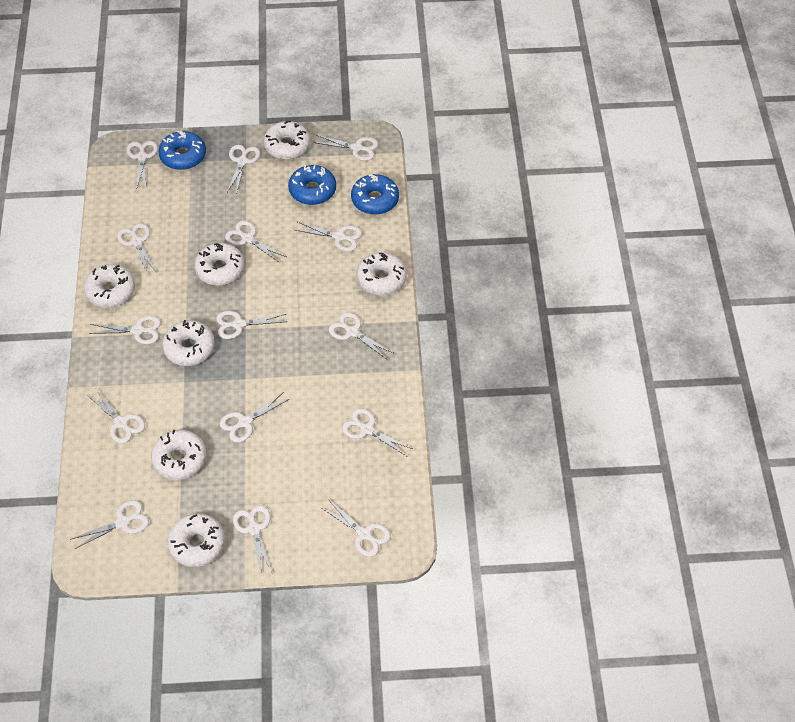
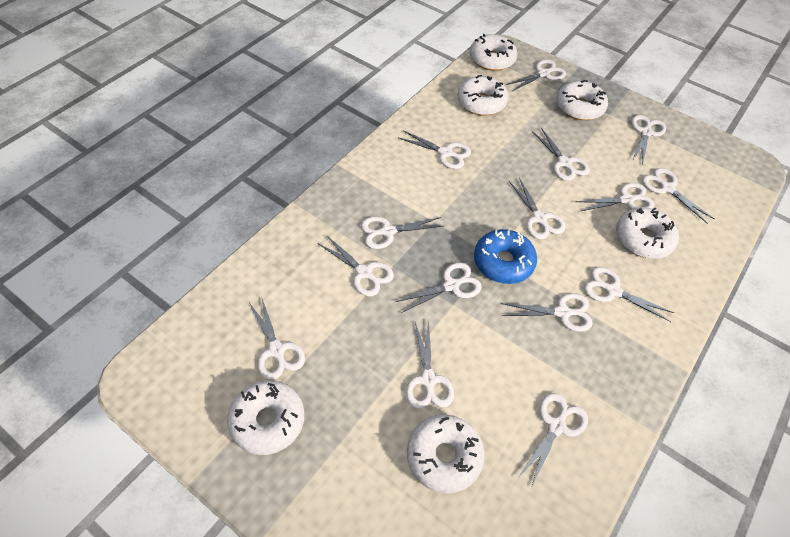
blue donut: 3 -> 1
white donut: 7 -> 6

